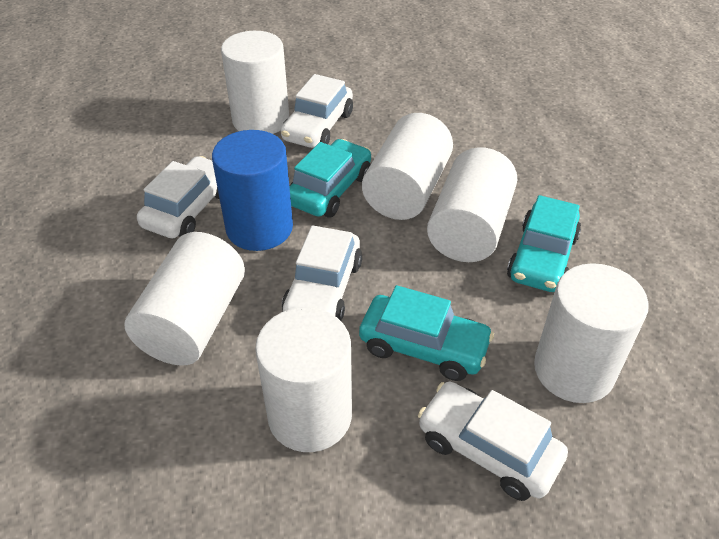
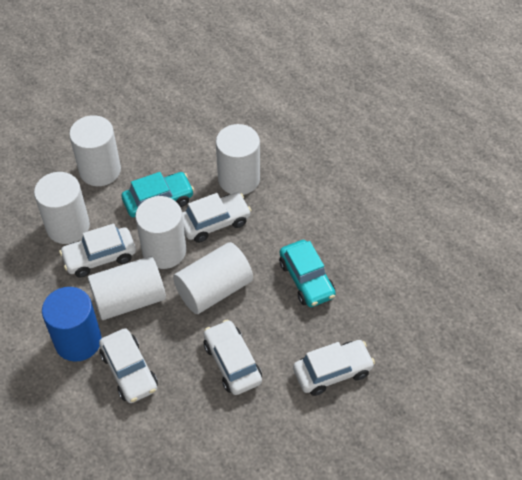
turquoise car: 3 -> 2
white car: 4 -> 5

